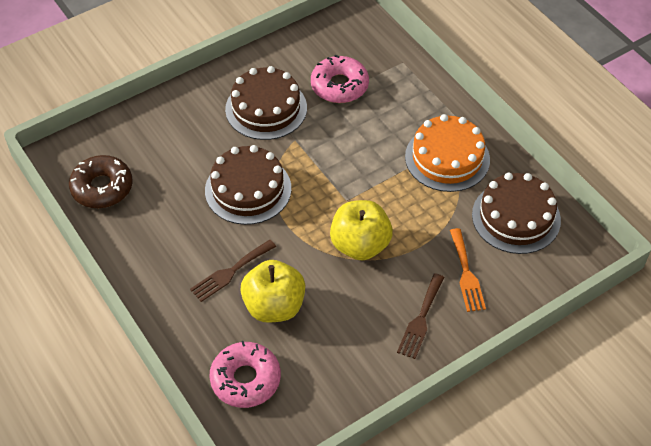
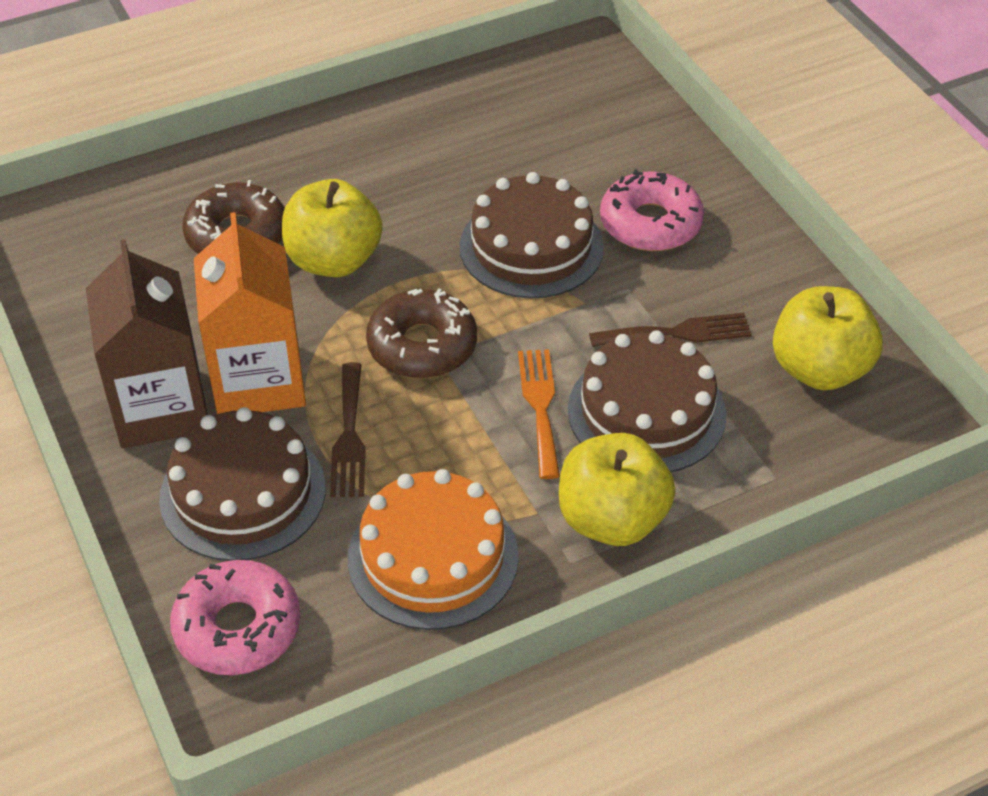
brown carton: 0 -> 1
brown donut: 1 -> 2
orange carton: 0 -> 1
yellow apple: 2 -> 3

